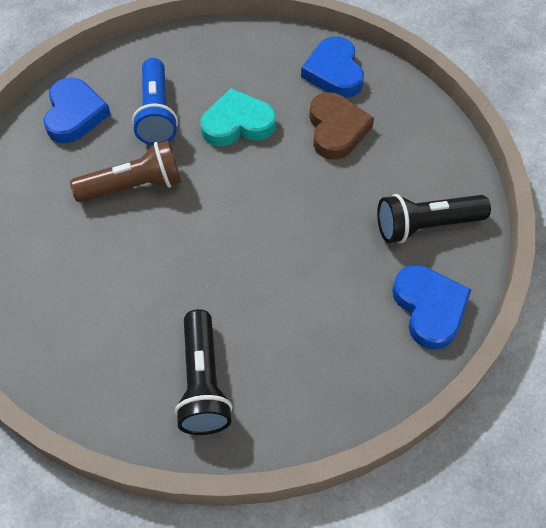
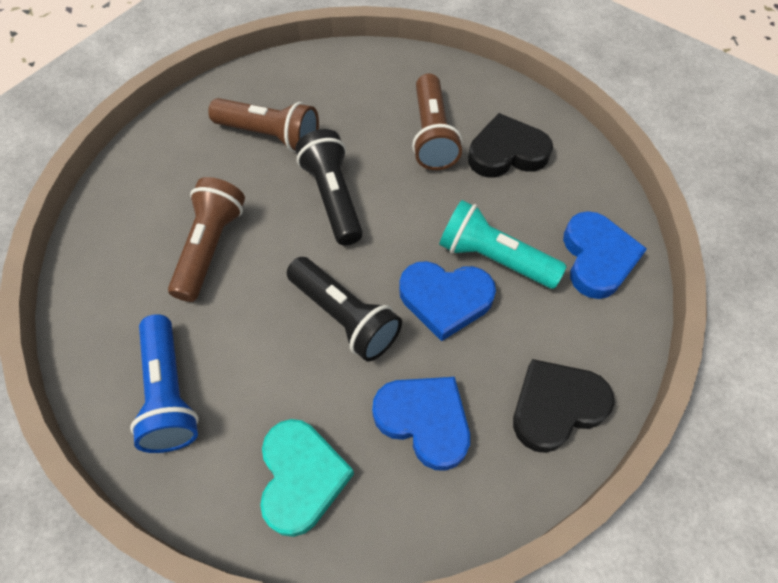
black heart: 0 -> 2
brown flashlight: 1 -> 3
brown heart: 1 -> 0
turquoise flashlight: 0 -> 1

